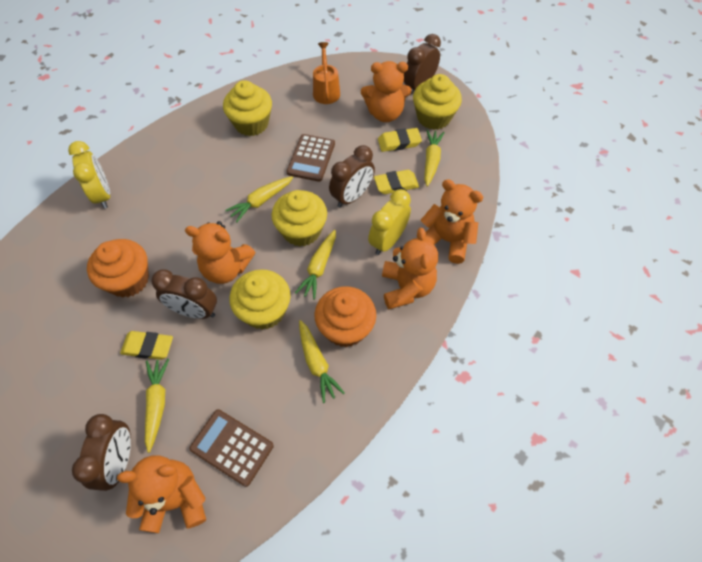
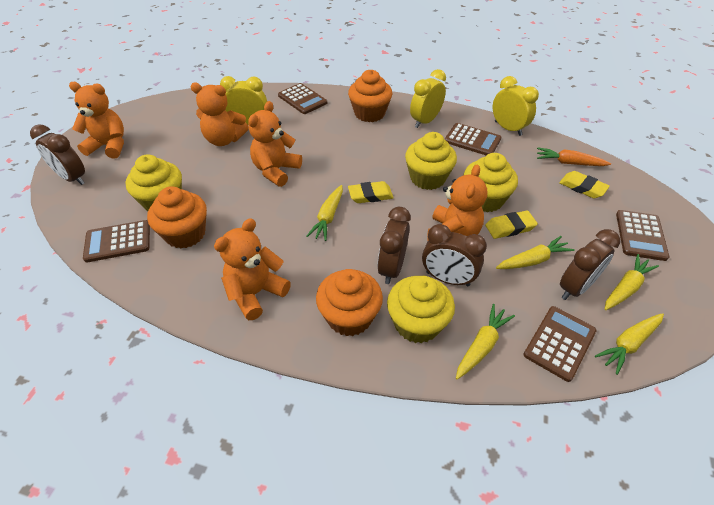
brown calculator: 2 -> 5
orange carrot: 0 -> 1
orange cupcake: 2 -> 3
orange watering can: 1 -> 0
yellow clock: 2 -> 3

